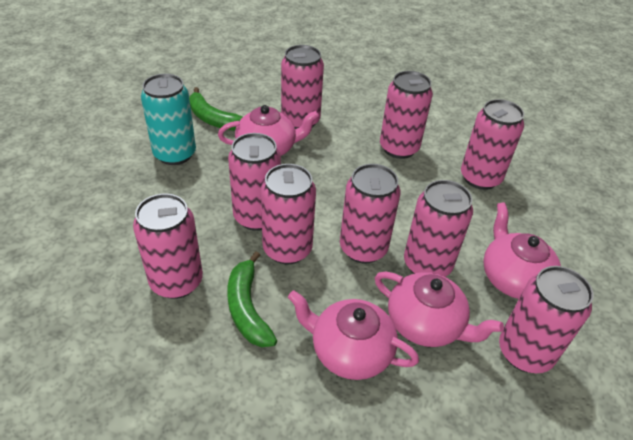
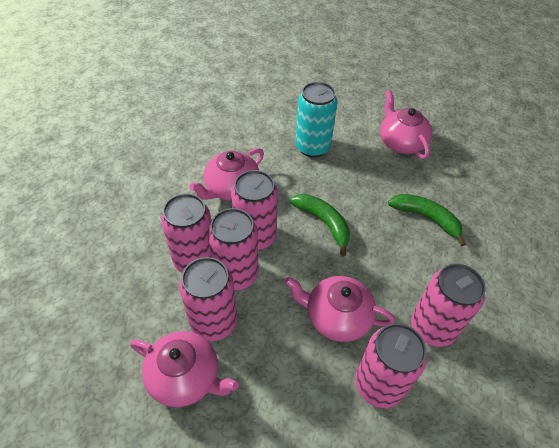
pink can: 9 -> 6

